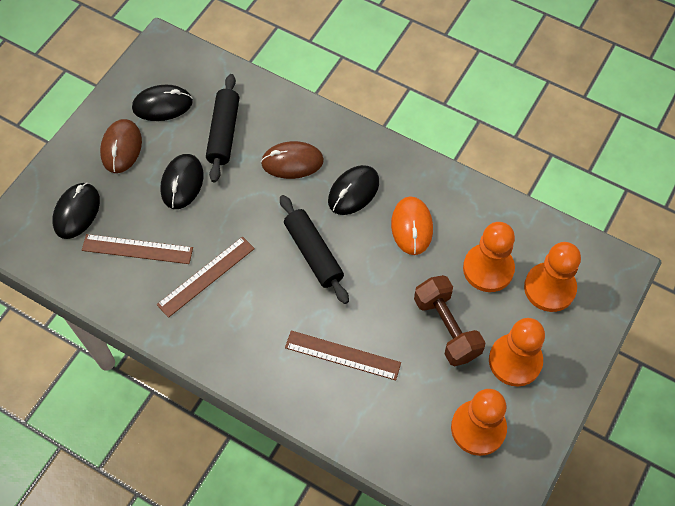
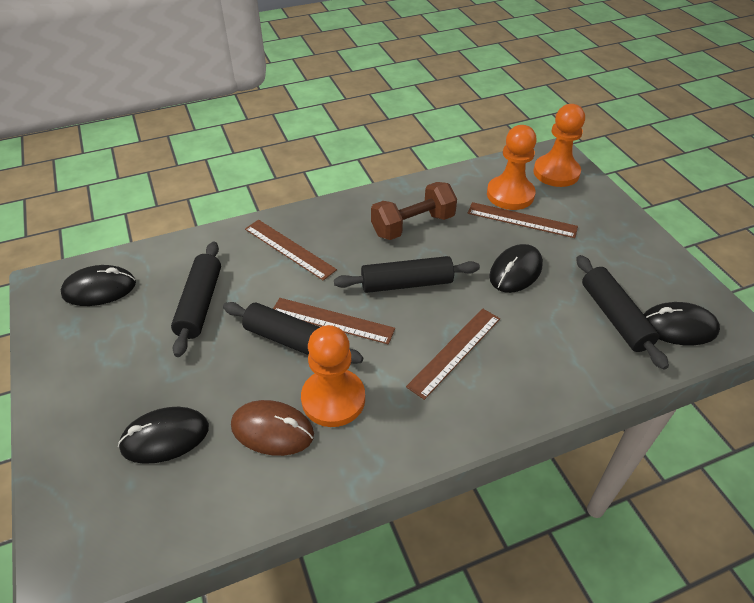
black rolling pin: 2 -> 4
brown mouse: 2 -> 1
brown ruler: 3 -> 4
orange mouse: 1 -> 0
orange pawn: 4 -> 3

